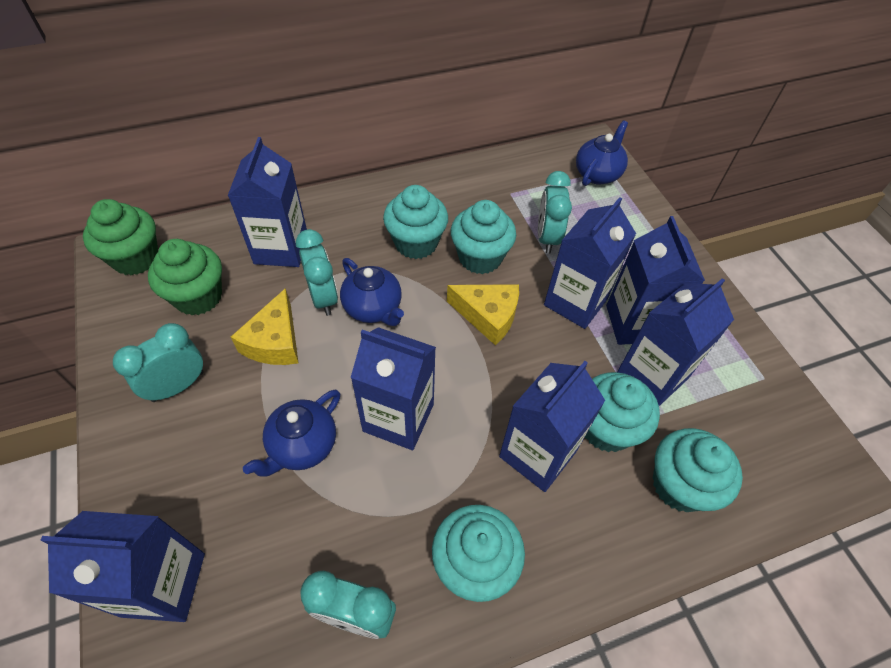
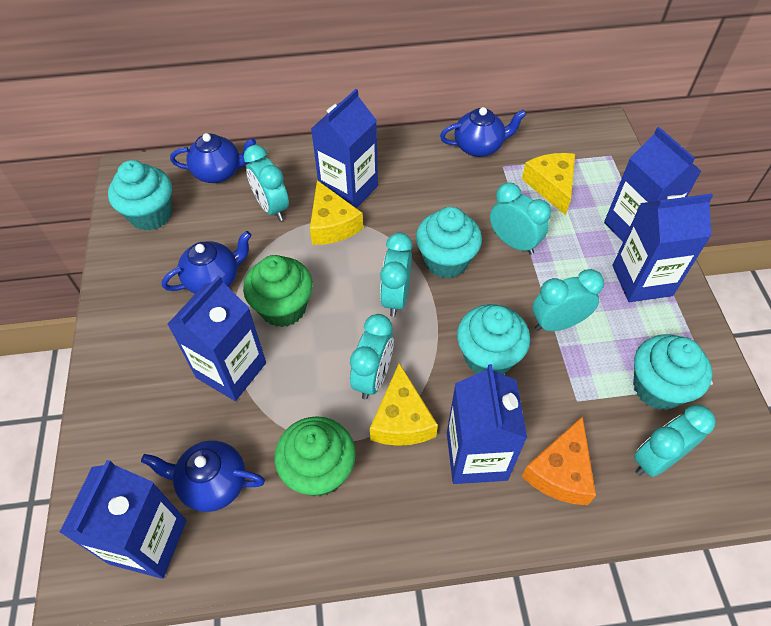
blue carton: 7 -> 6
blue teapot: 3 -> 4
orange cheese: 0 -> 1
turquoise clock: 4 -> 6
turquoise cupcake: 5 -> 4
yellow cheese: 2 -> 3

